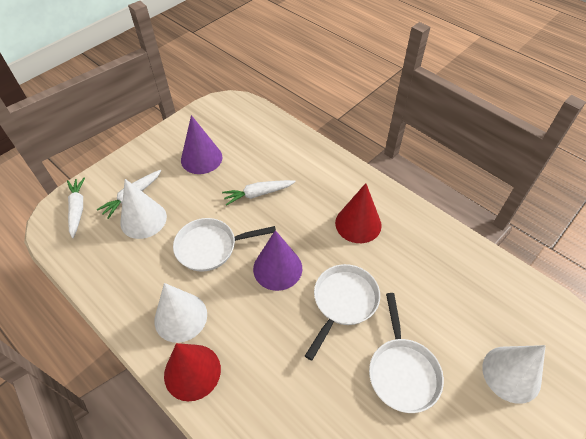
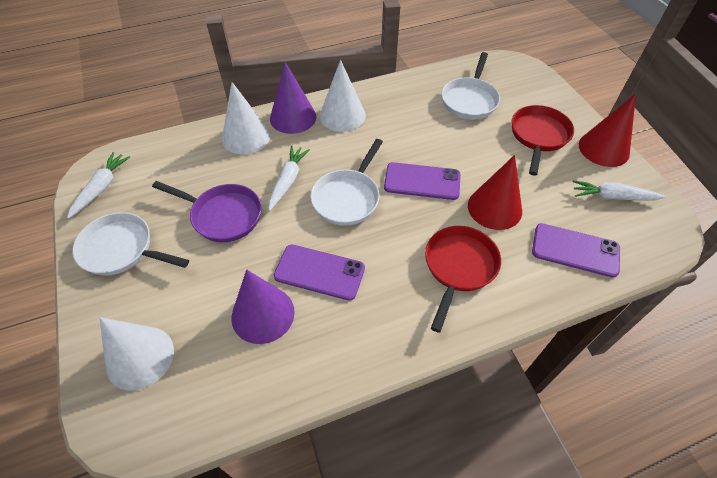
purple pan: 0 -> 1
purple phone: 0 -> 3
red pan: 0 -> 2

